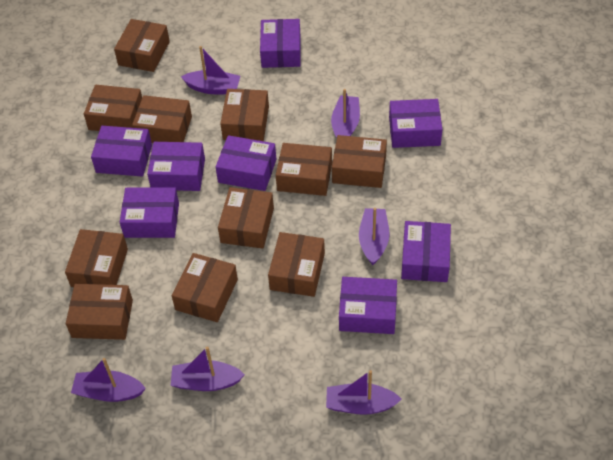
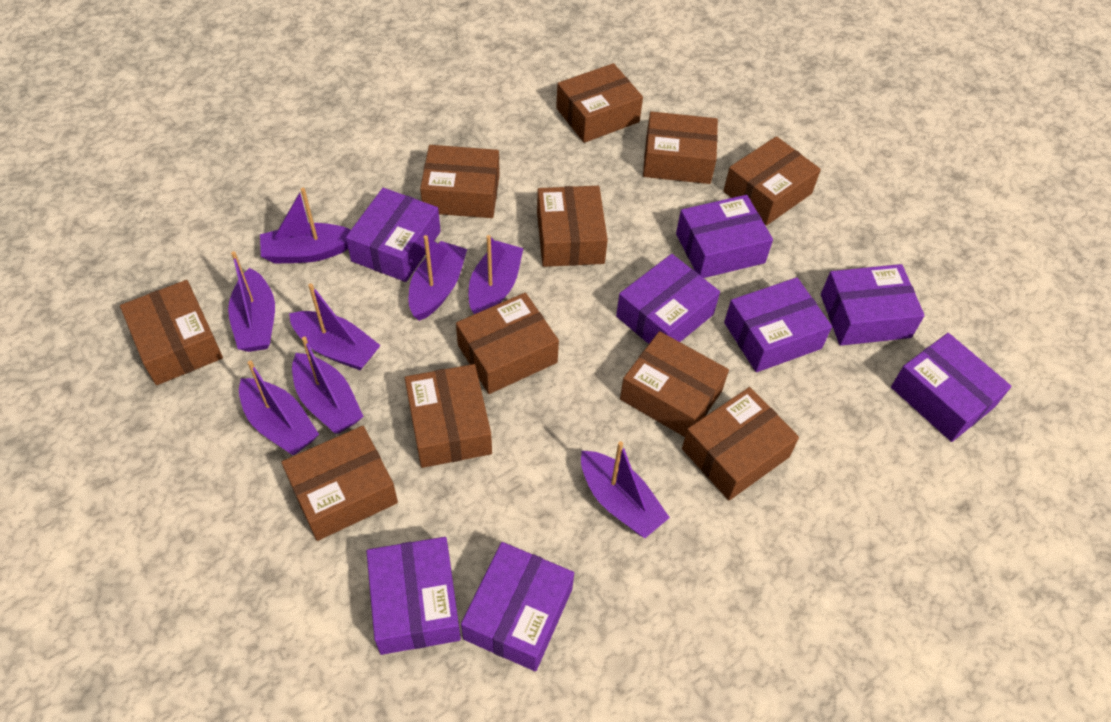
purple boat: 6 -> 8

